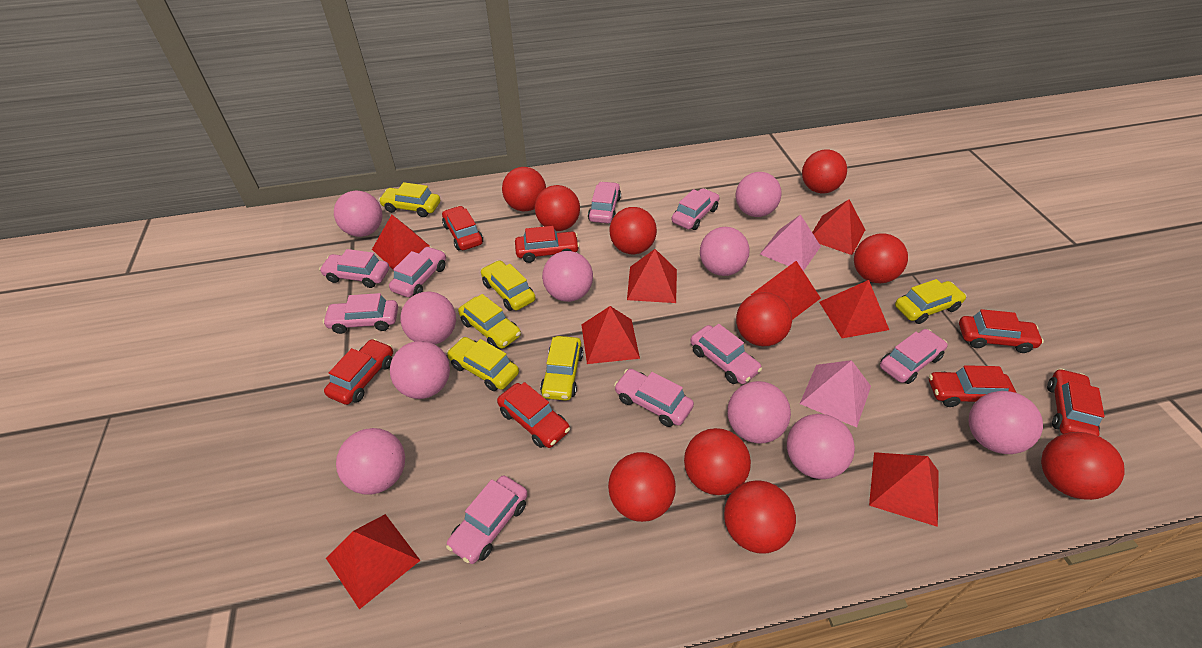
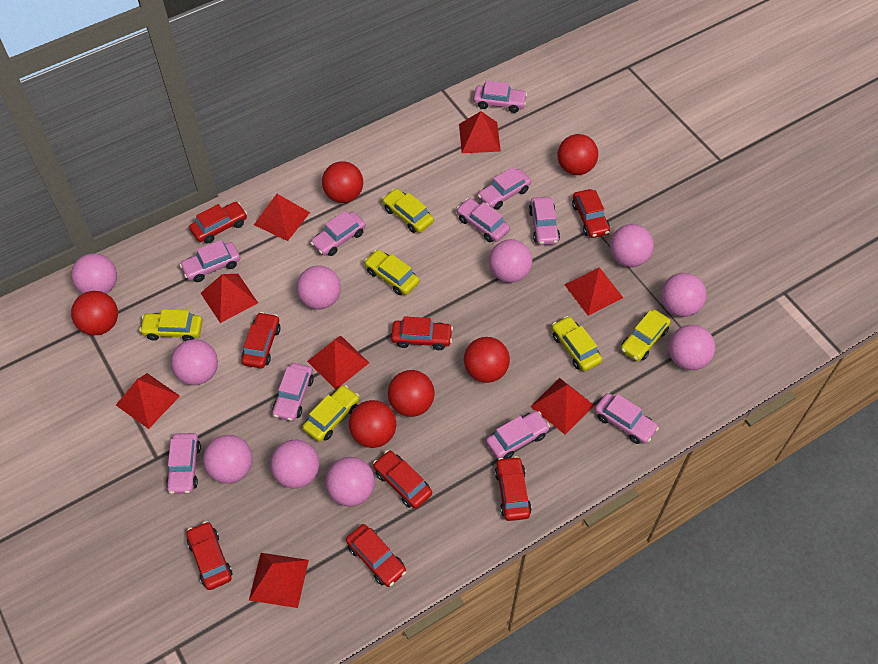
pink car: 9 -> 10
pink pyramid: 2 -> 0
red ball: 10 -> 6
red car: 7 -> 8

